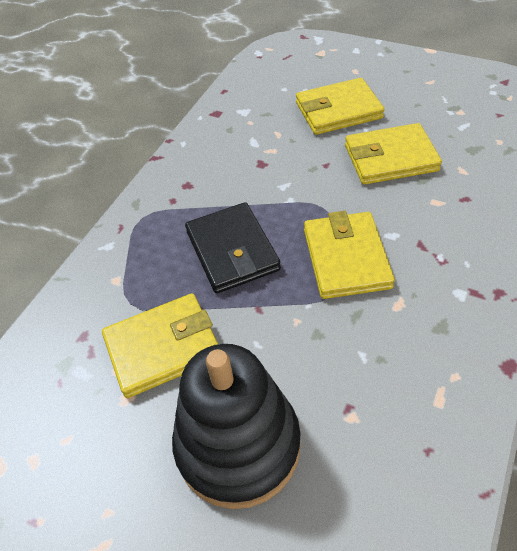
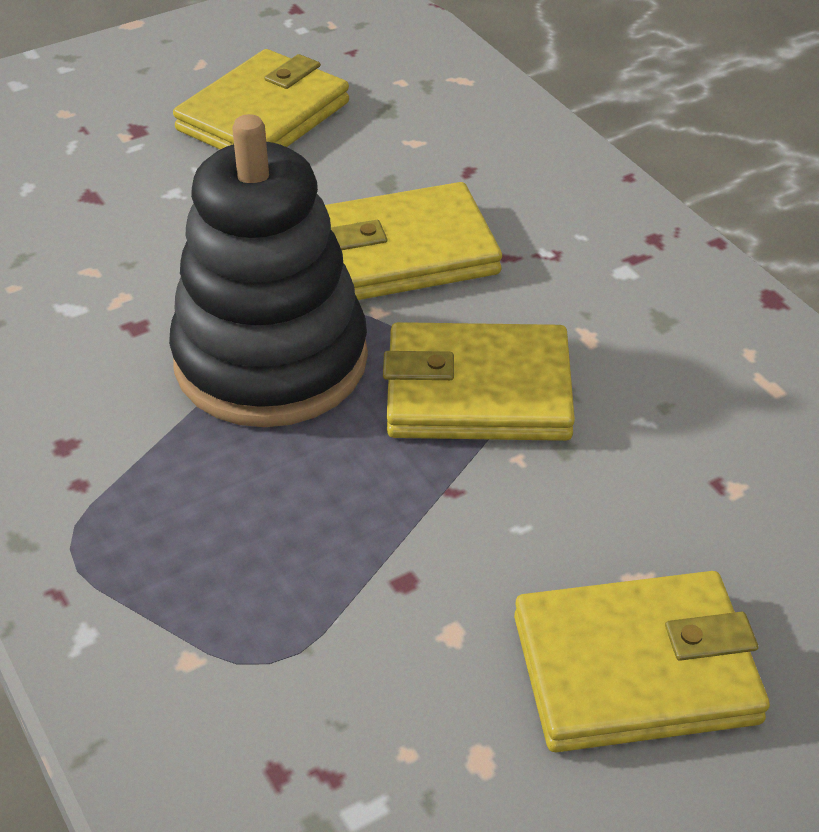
black wallet: 1 -> 0

